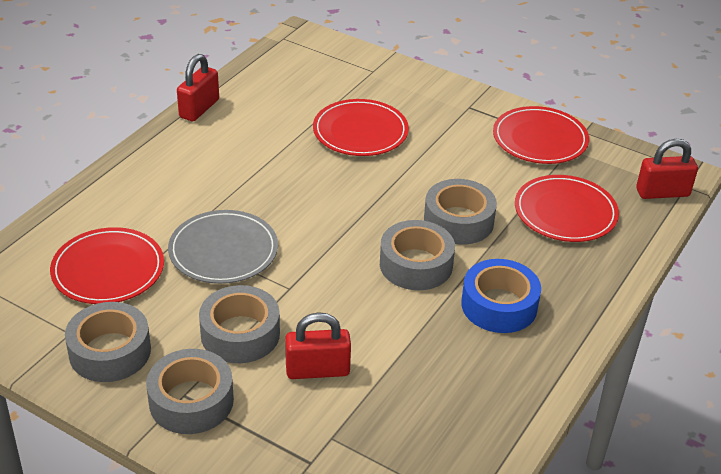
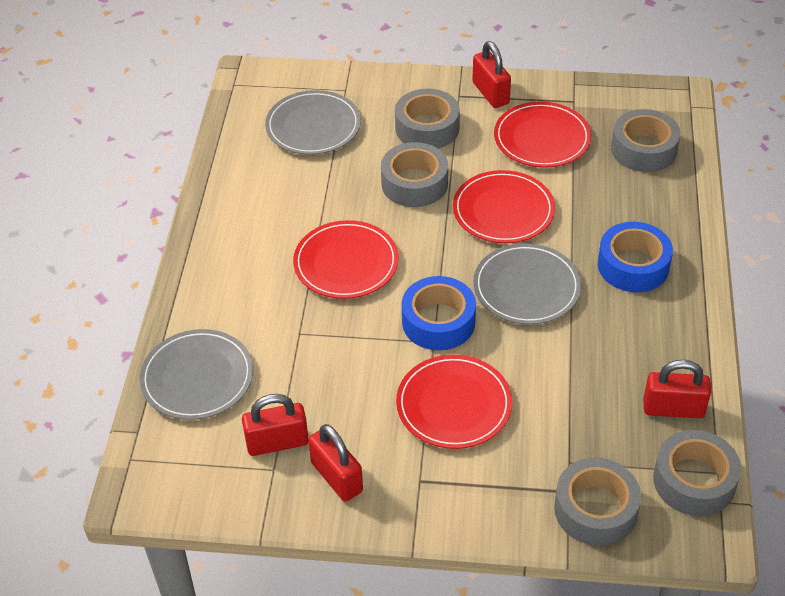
blue tape: 1 -> 2
grey plate: 1 -> 3
red padlock: 3 -> 4

